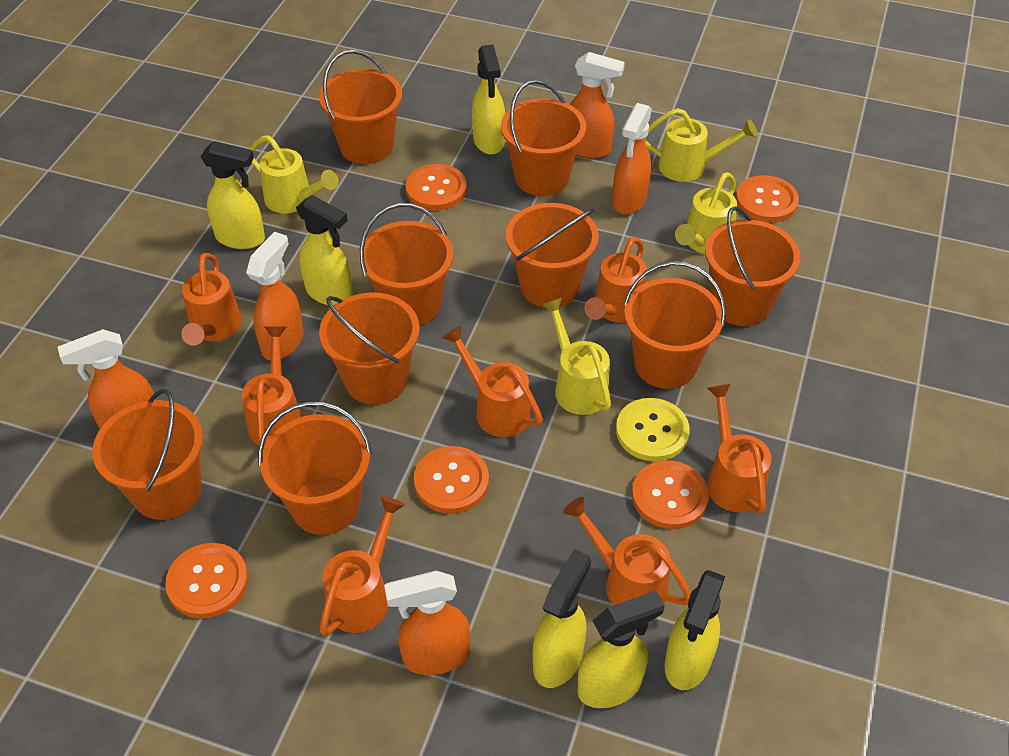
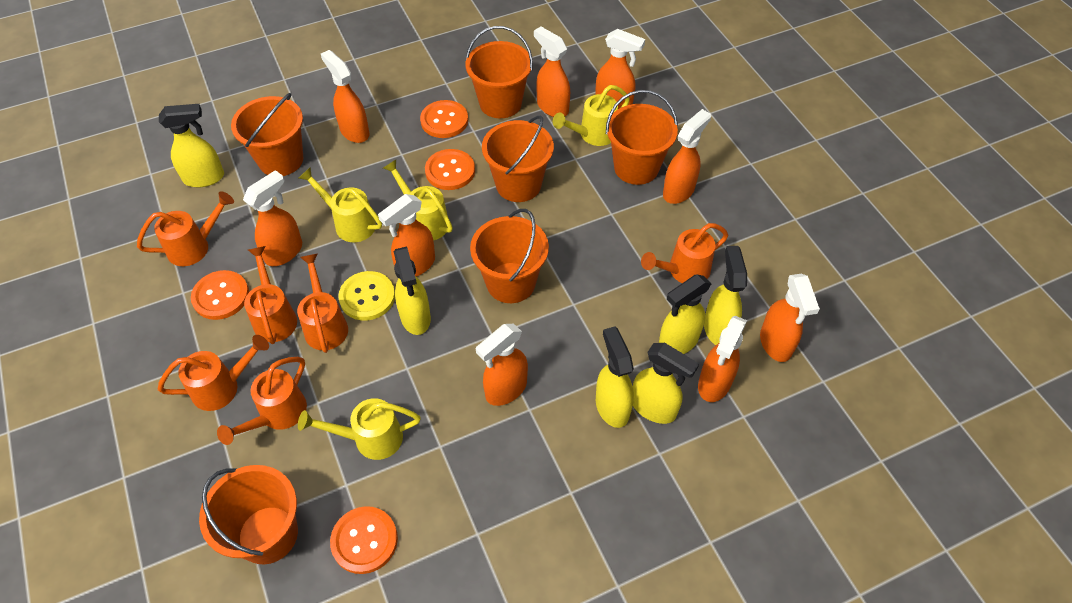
orange bucket: 9 -> 6
orange button: 5 -> 4
orange spray bottle: 5 -> 9
orange watering can: 7 -> 6

